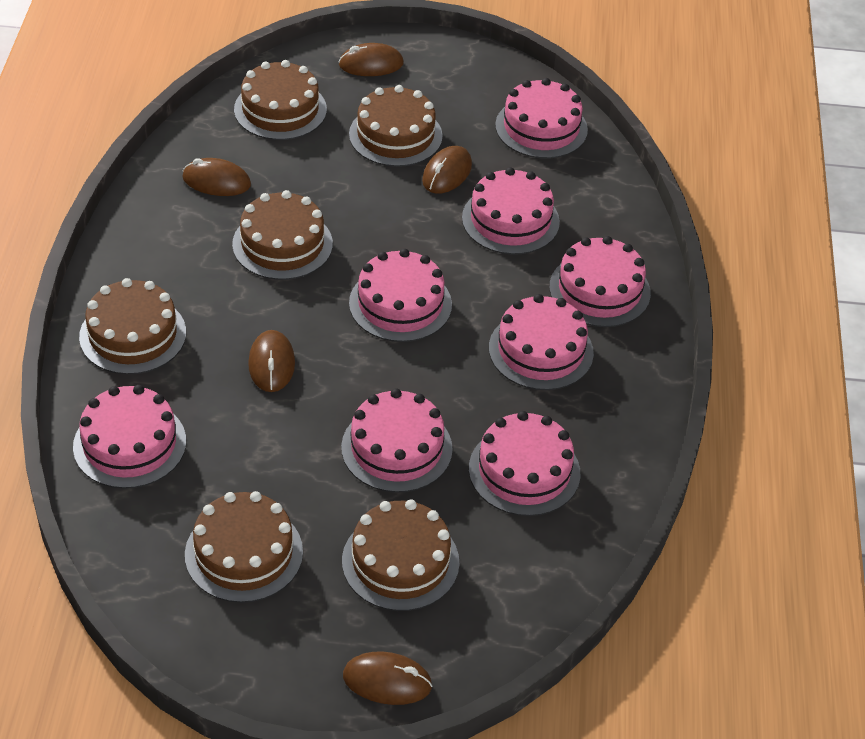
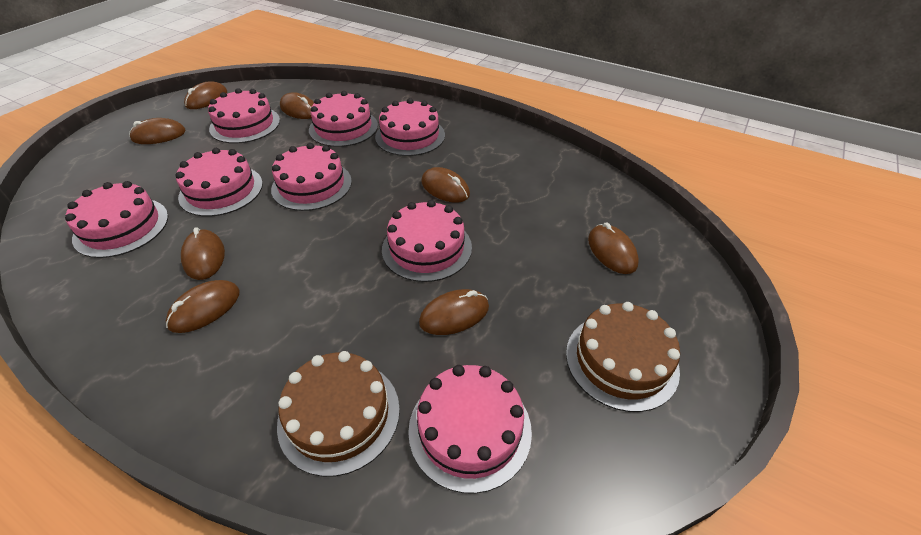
brown cake: 6 -> 2
brown mouse: 5 -> 8

